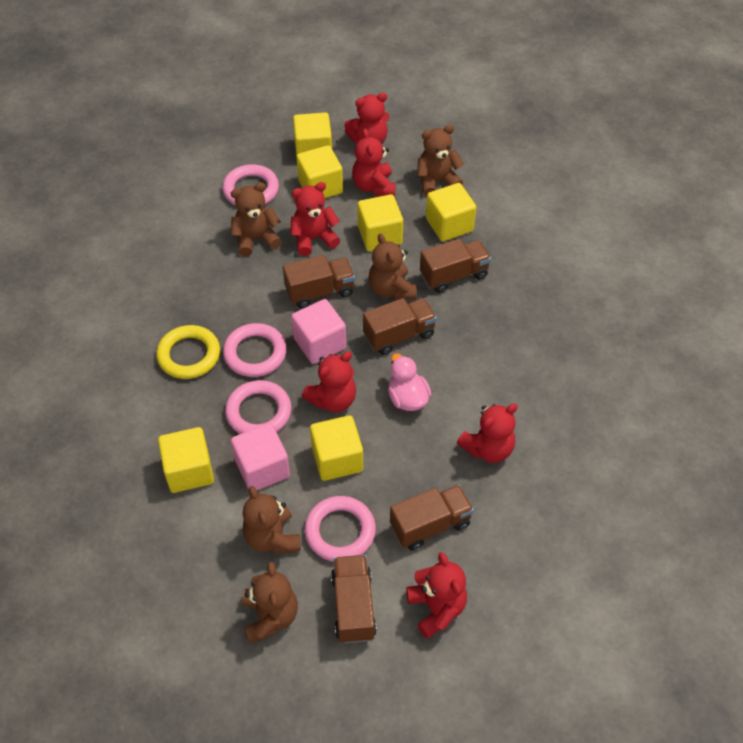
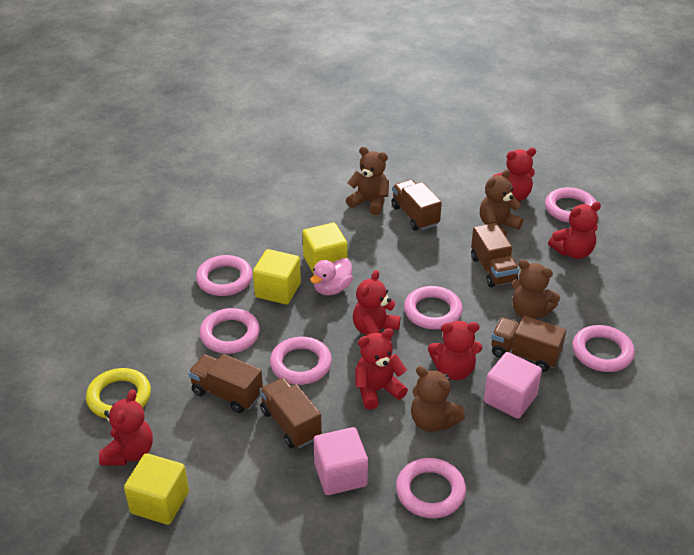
brown teddy bear: 5 -> 4
pink ring: 4 -> 7
yellow cube: 6 -> 3

